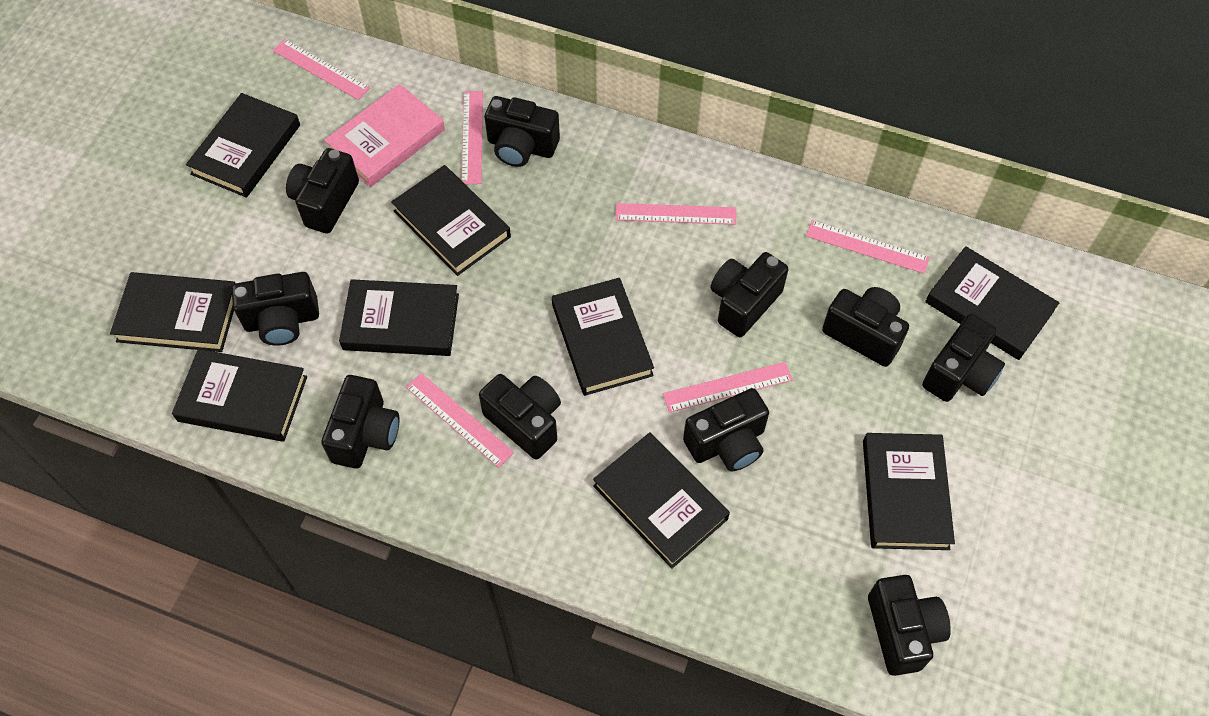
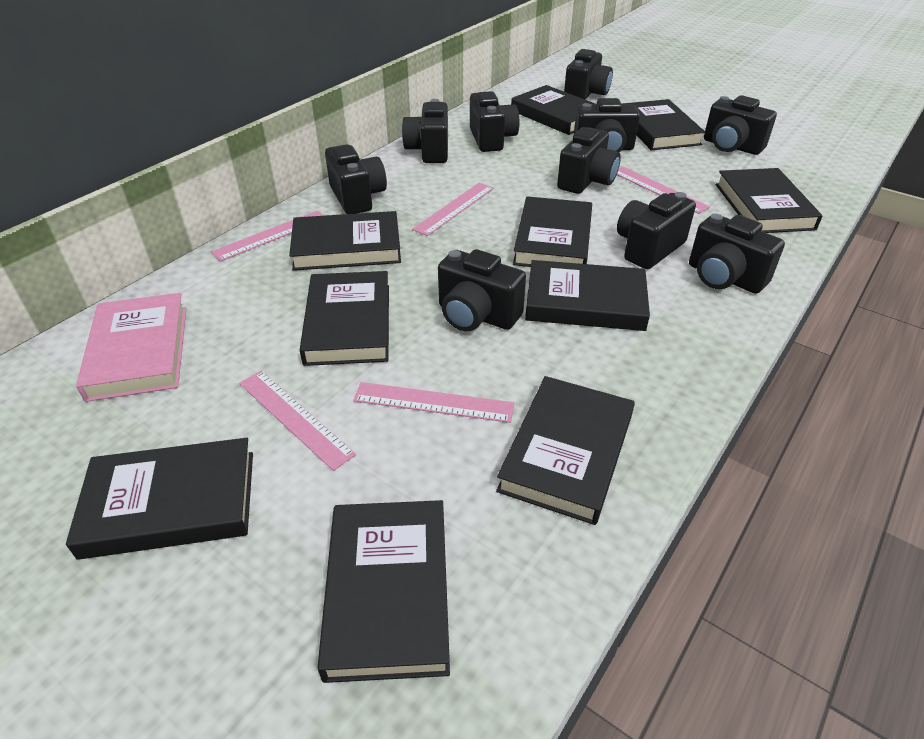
black book: 9 -> 10
pink ruler: 6 -> 5

